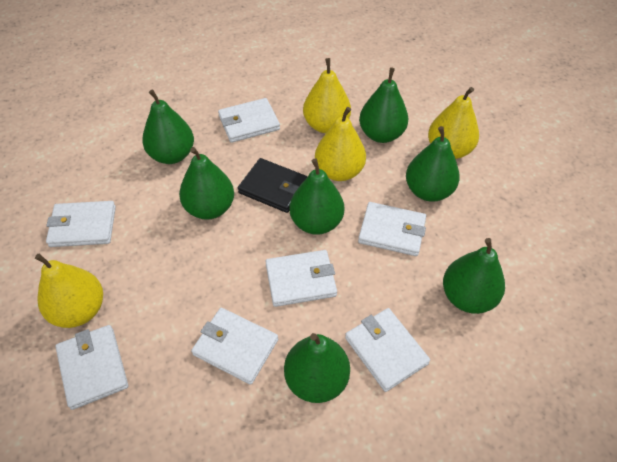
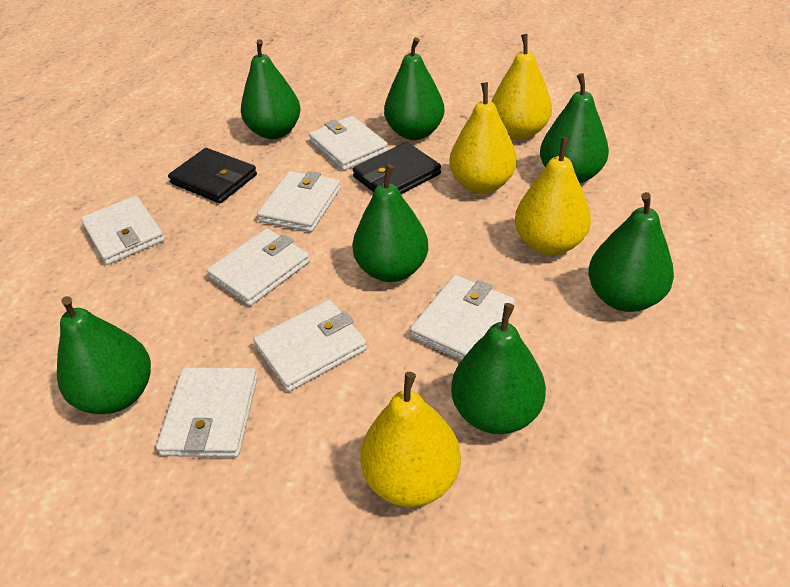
black wallet: 1 -> 2

